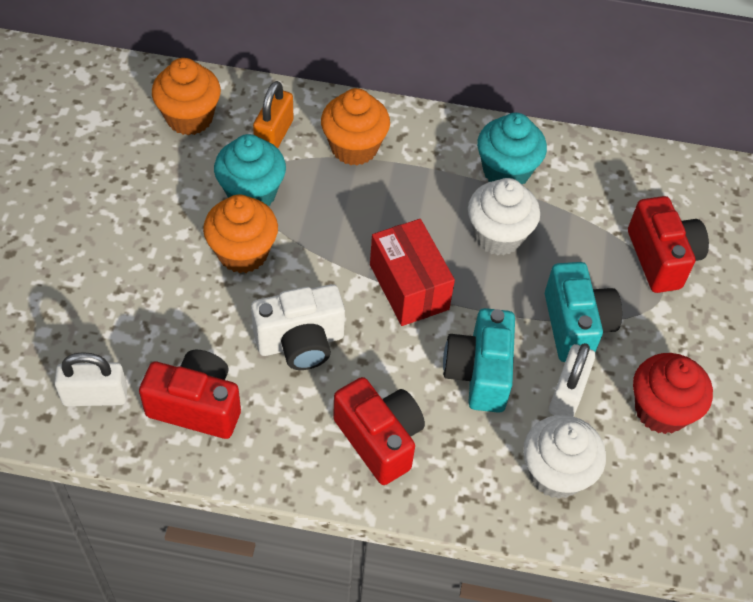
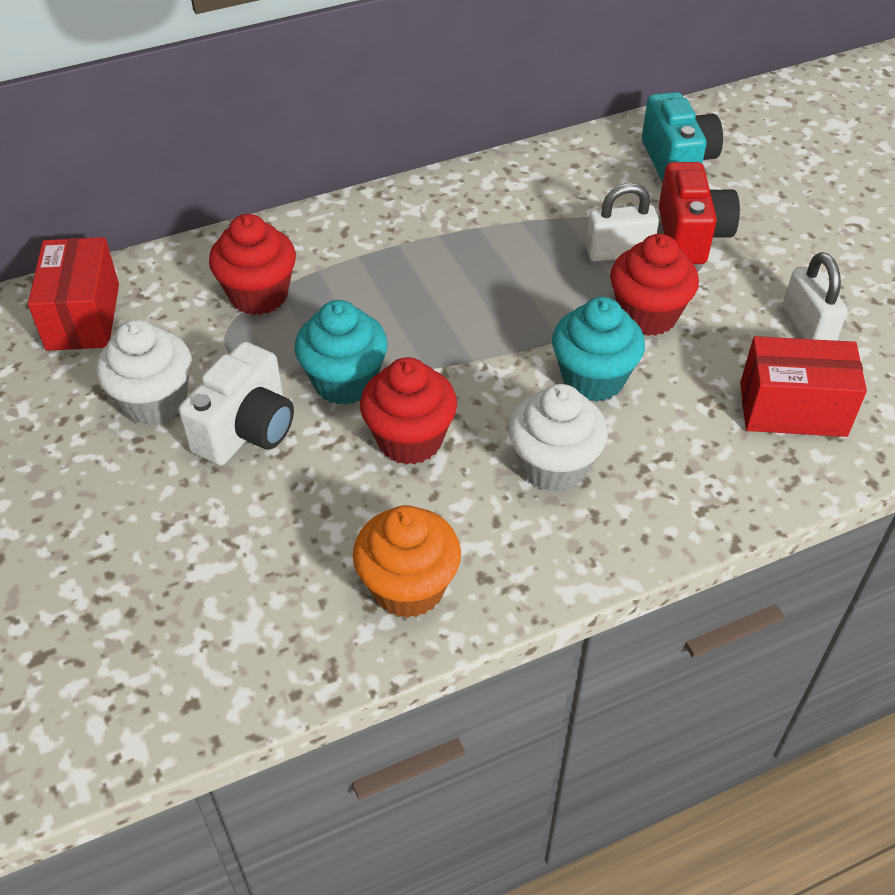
orange cupcake: 3 -> 1
orange padlock: 1 -> 0
red box: 1 -> 2
red camera: 3 -> 1
red cupcake: 1 -> 3
turquoise camera: 2 -> 1

